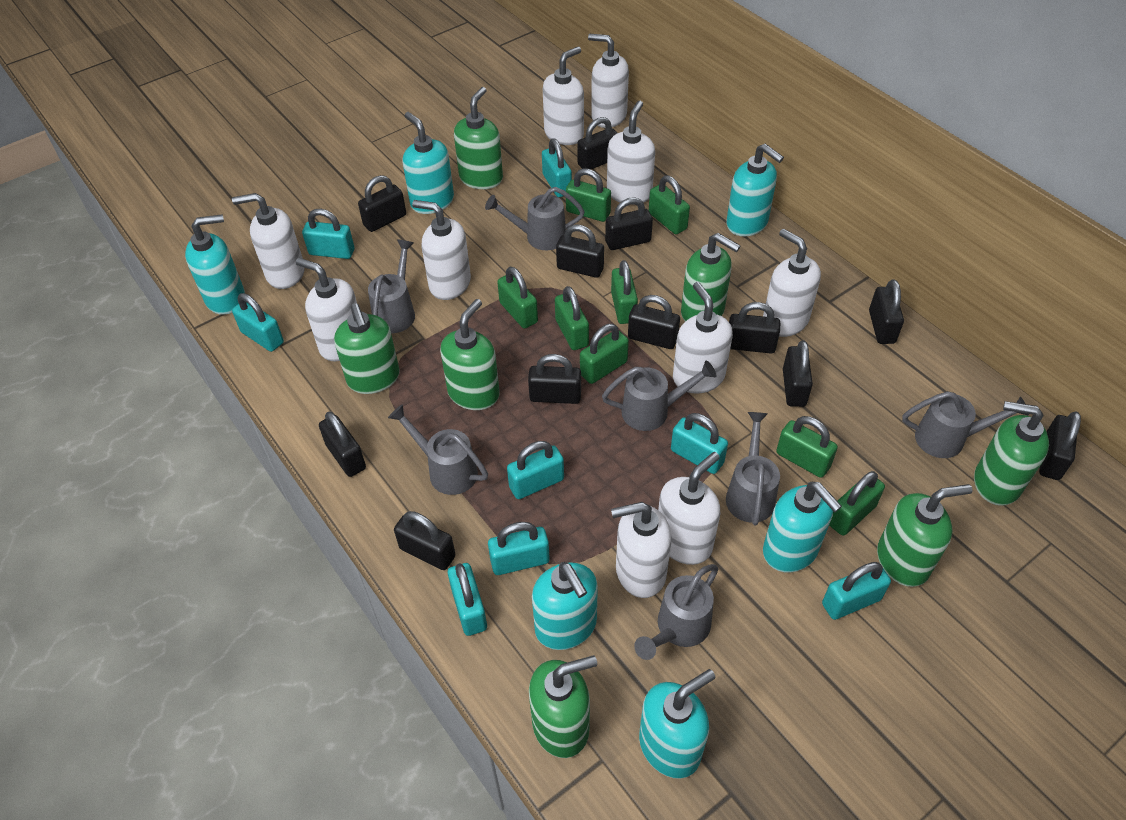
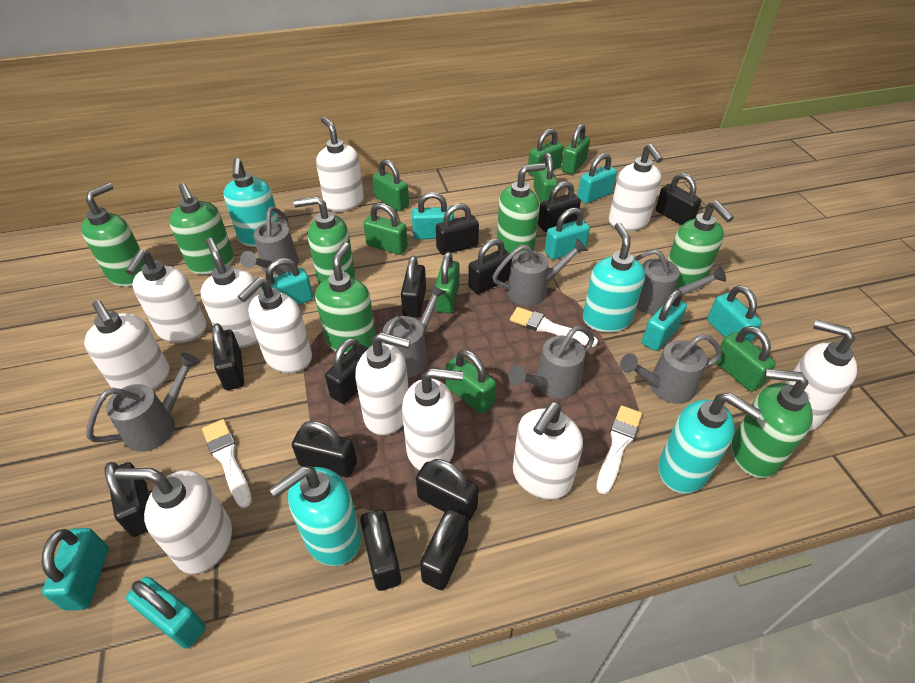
turquoise soap dispenser: 6 -> 4
white brush: 0 -> 3
white soap dispenser: 10 -> 11

